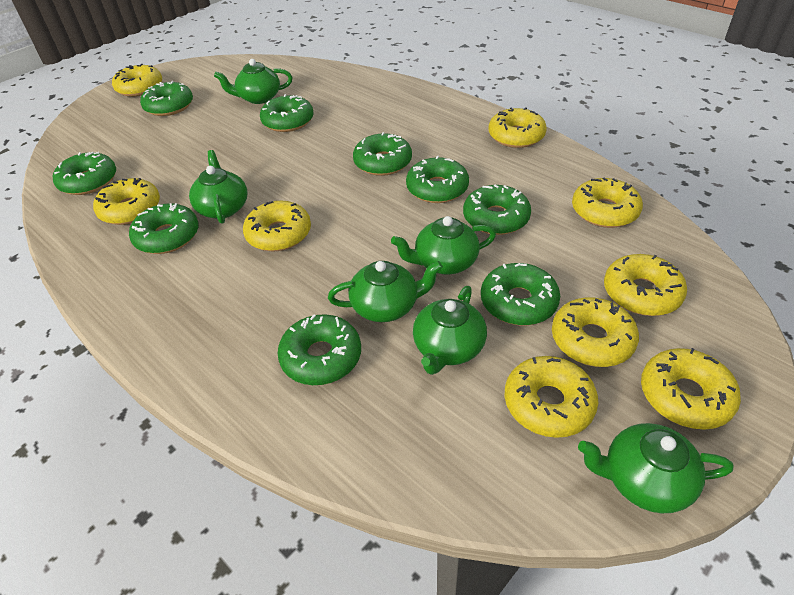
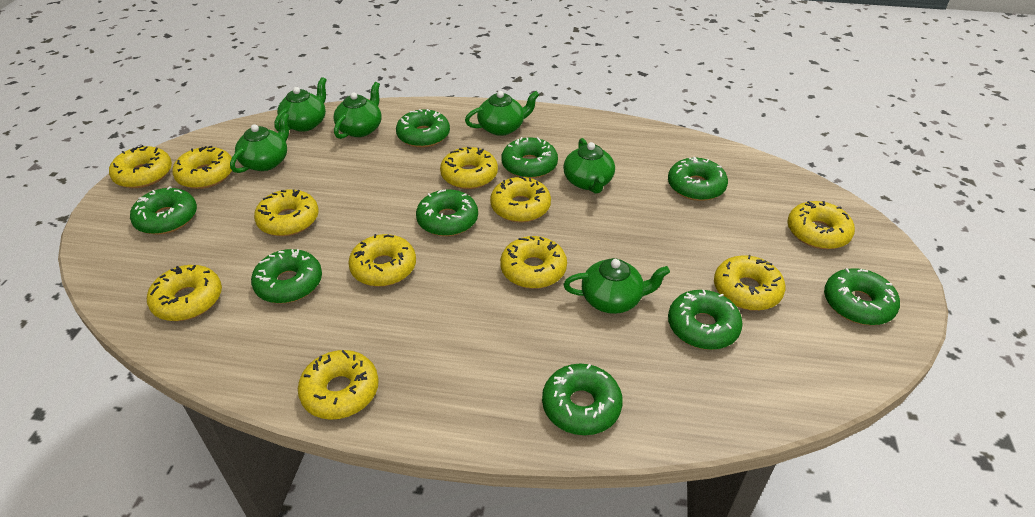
yellow donut: 9 -> 11

